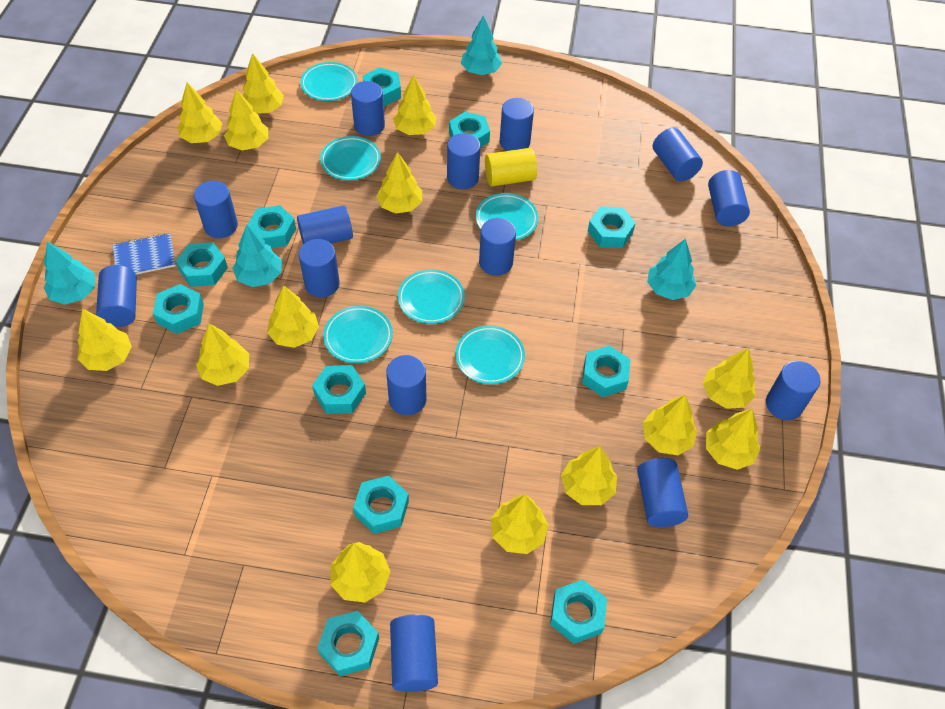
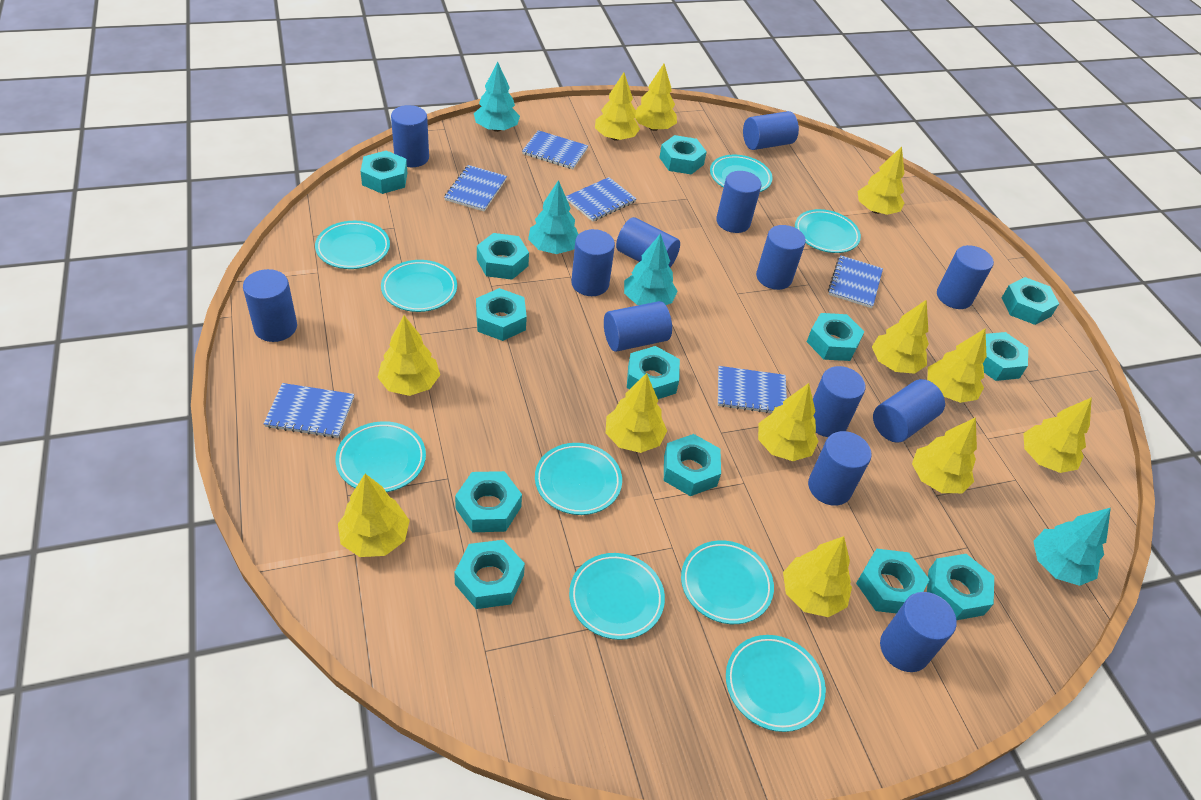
blue cylinder: 14 -> 13
blue notebook: 1 -> 6
turquoise nut: 11 -> 13
turquoise plate: 6 -> 9
yellow cylinder: 1 -> 0
yellow tree: 14 -> 12

